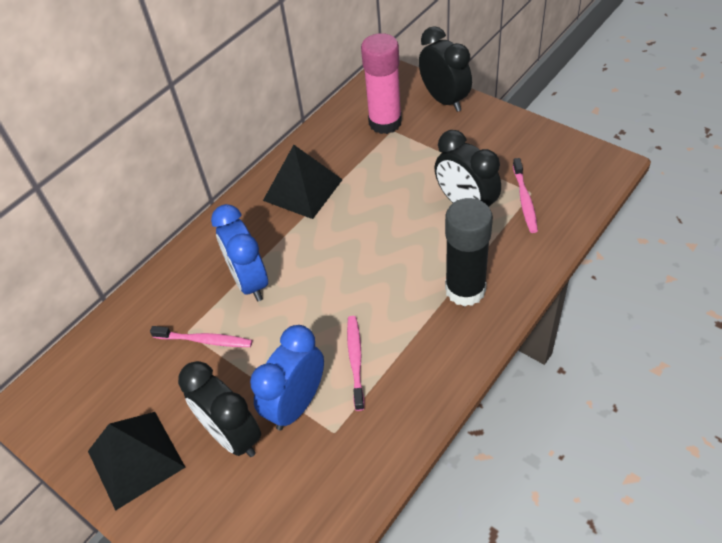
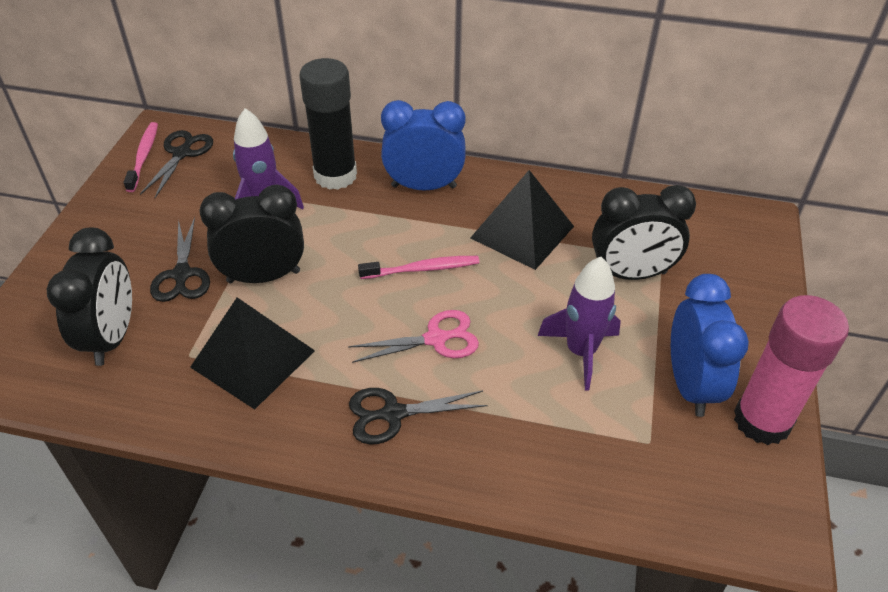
black scissors: 0 -> 3
pink scissors: 0 -> 1
pink toothbrush: 3 -> 2
purple rocket: 0 -> 2

